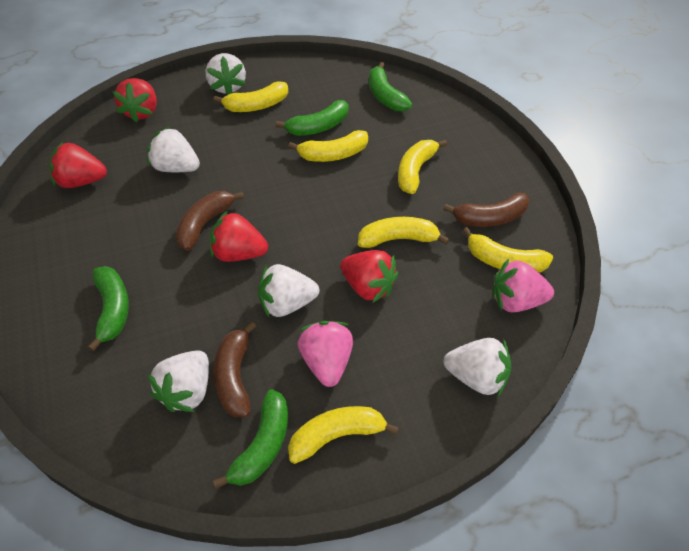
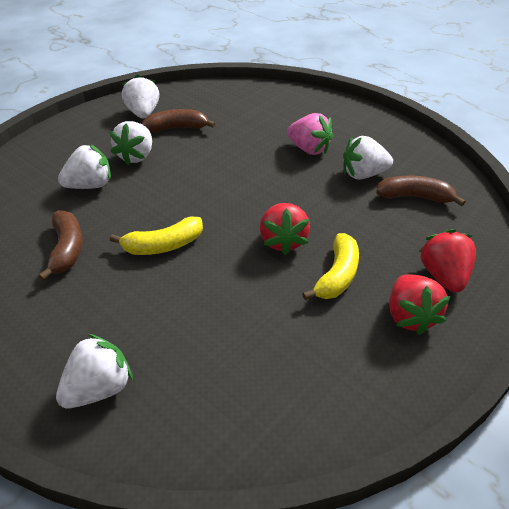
green banana: 4 -> 0
pink strawberry: 2 -> 1
red strawberry: 4 -> 3
yellow banana: 6 -> 2

